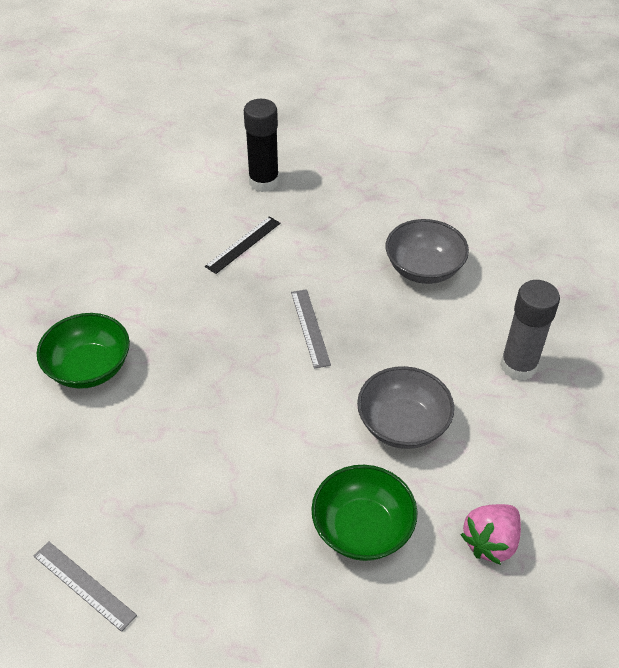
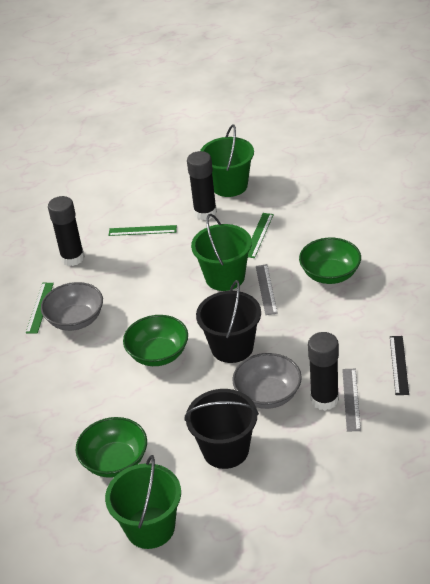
black bucket: 0 -> 2
black glue stick: 1 -> 3
green bowl: 2 -> 3
green bucket: 0 -> 3
green ruler: 0 -> 3
grey glue stick: 1 -> 0
pink strawberry: 1 -> 0

